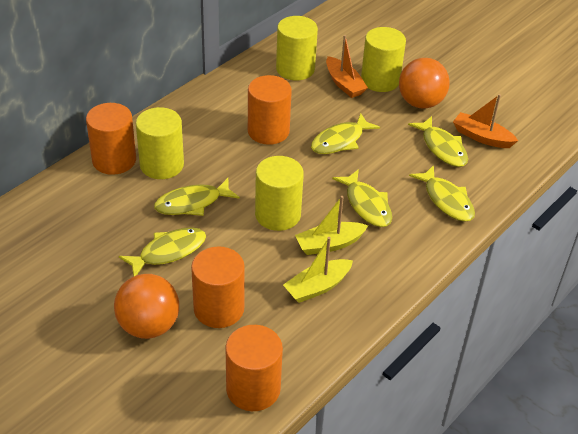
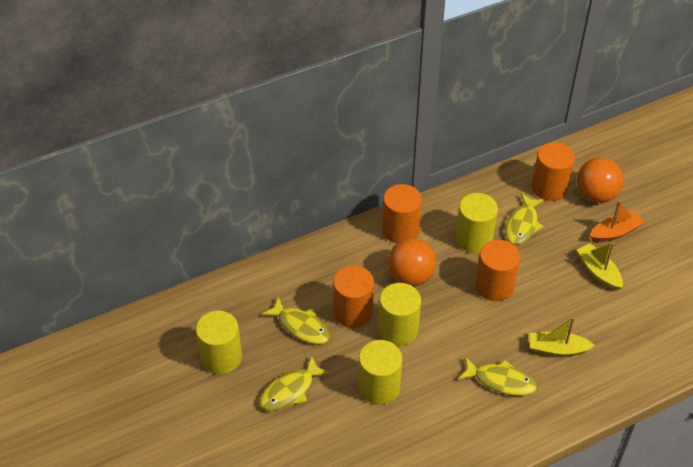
orange boat: 2 -> 1
yellow fish: 6 -> 4

